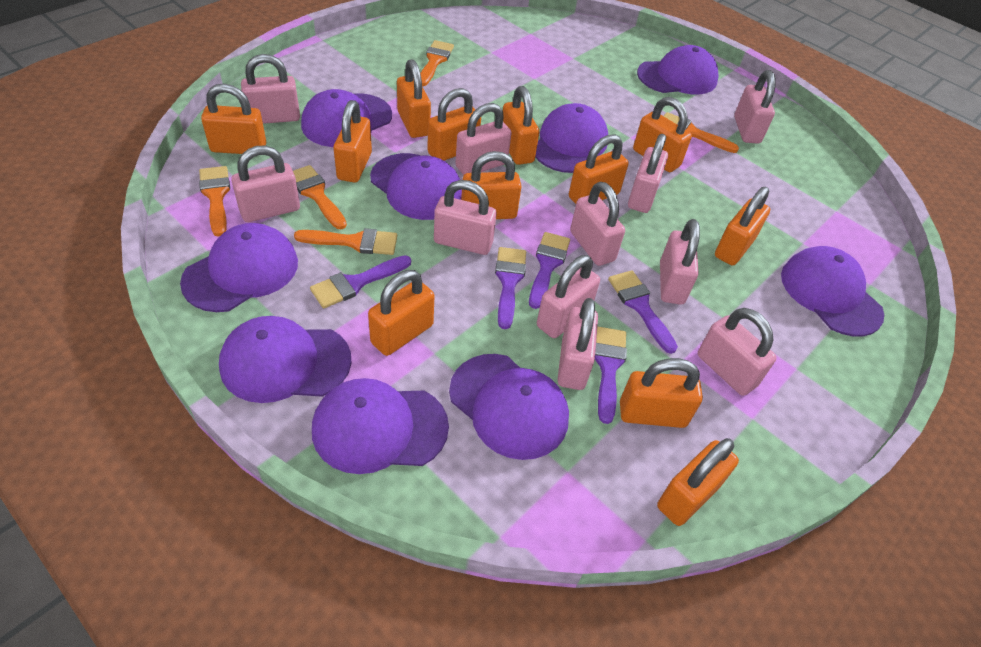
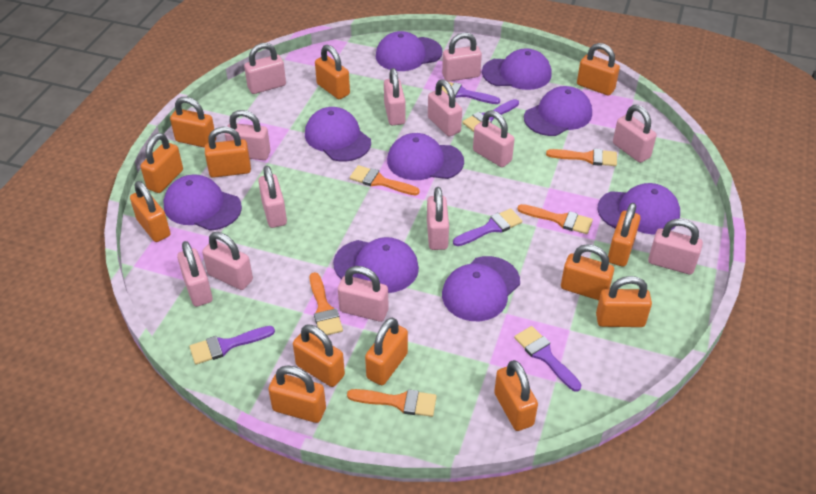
orange padlock: 12 -> 13
pink padlock: 11 -> 13

